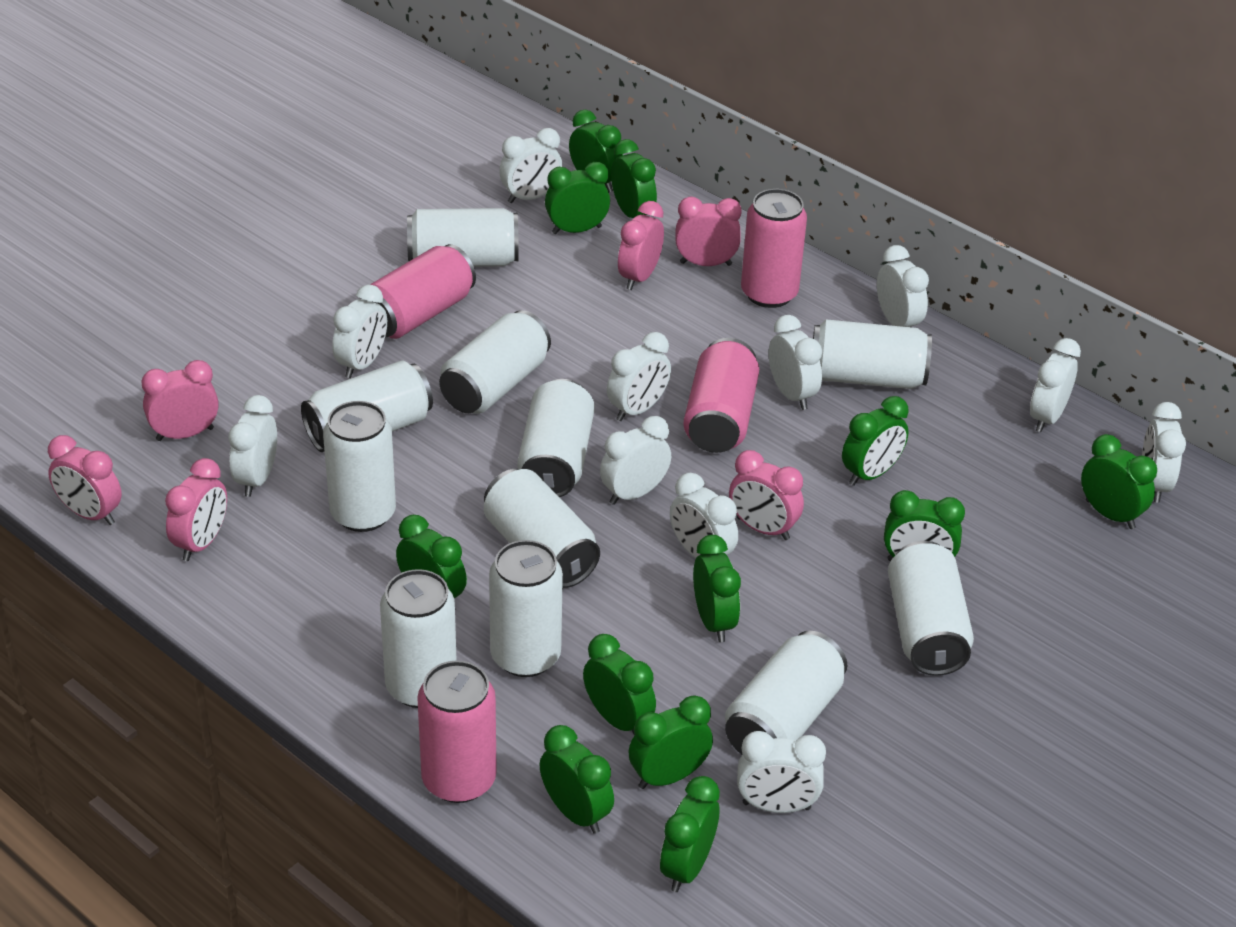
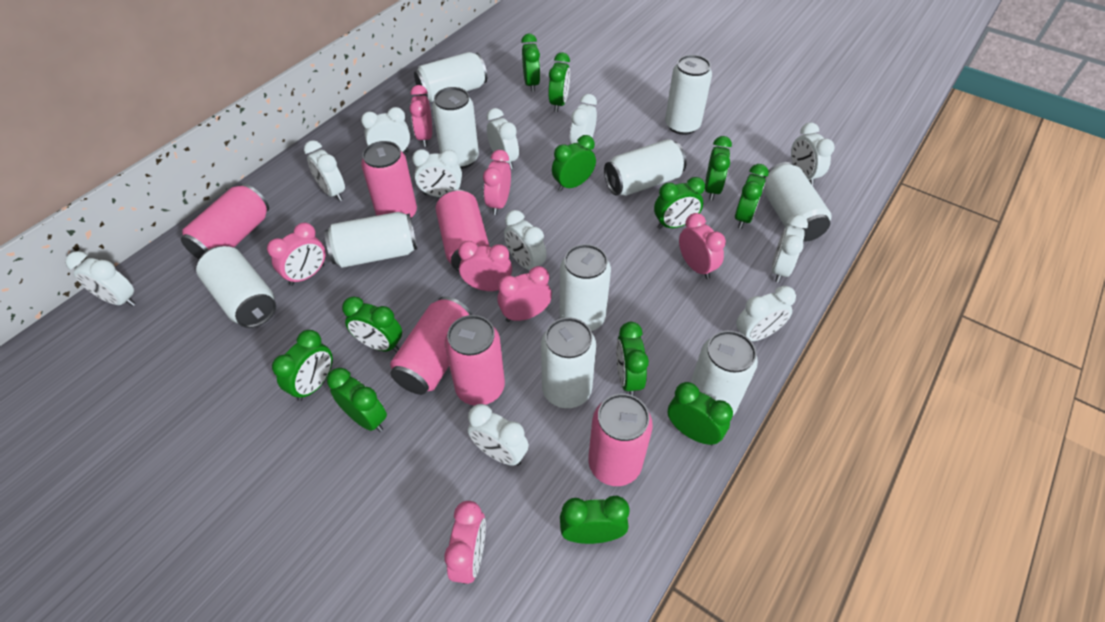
pink can: 4 -> 6
pink clock: 6 -> 7
white can: 11 -> 10

